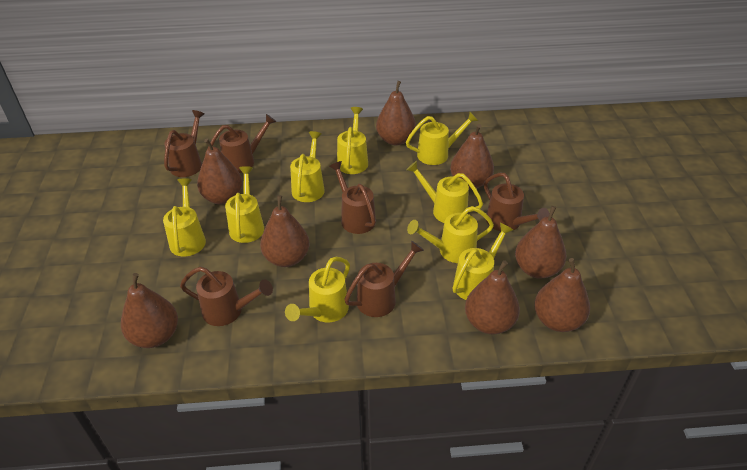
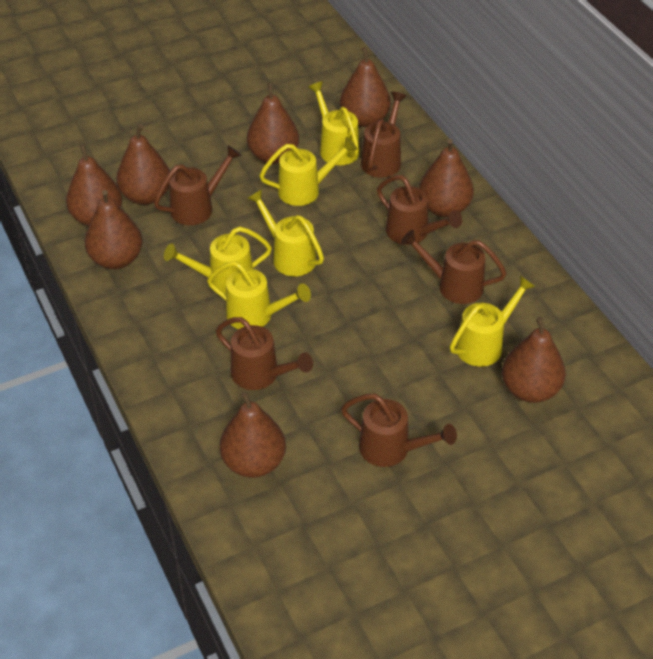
yellow watering can: 9 -> 6

